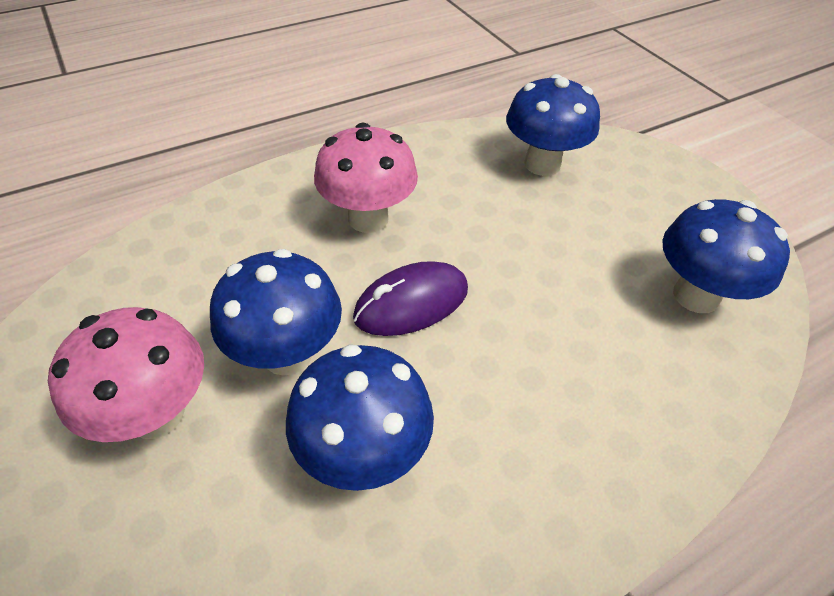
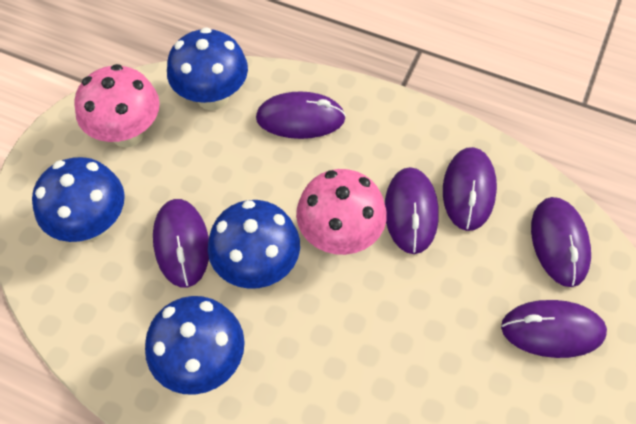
purple mouse: 1 -> 6

